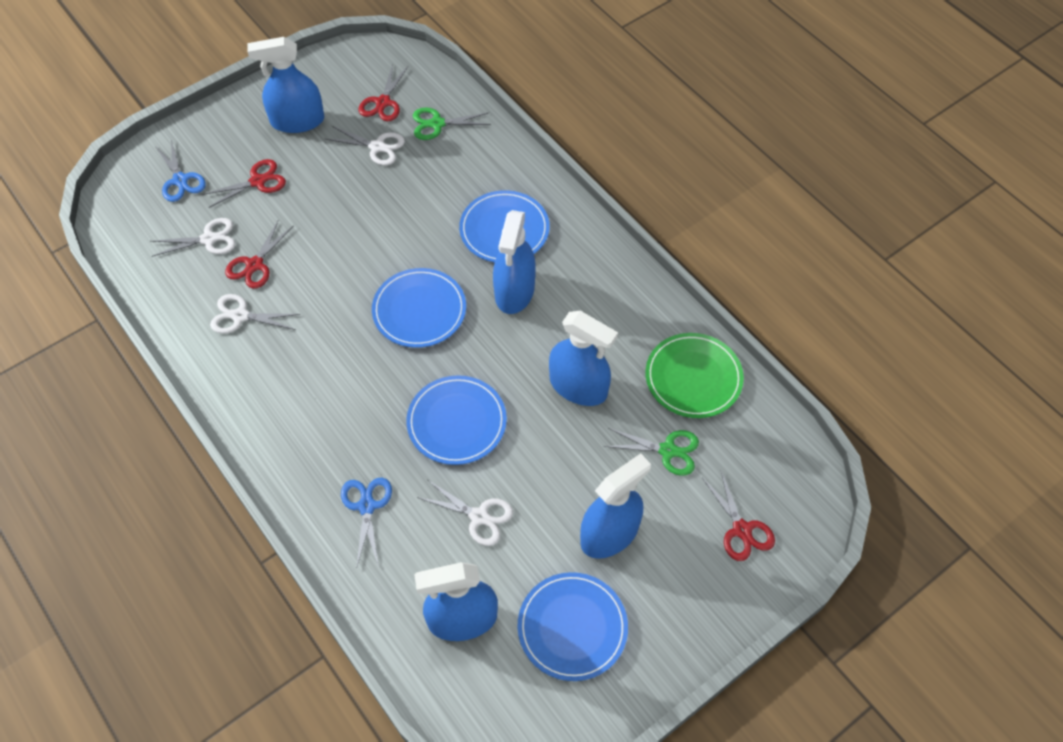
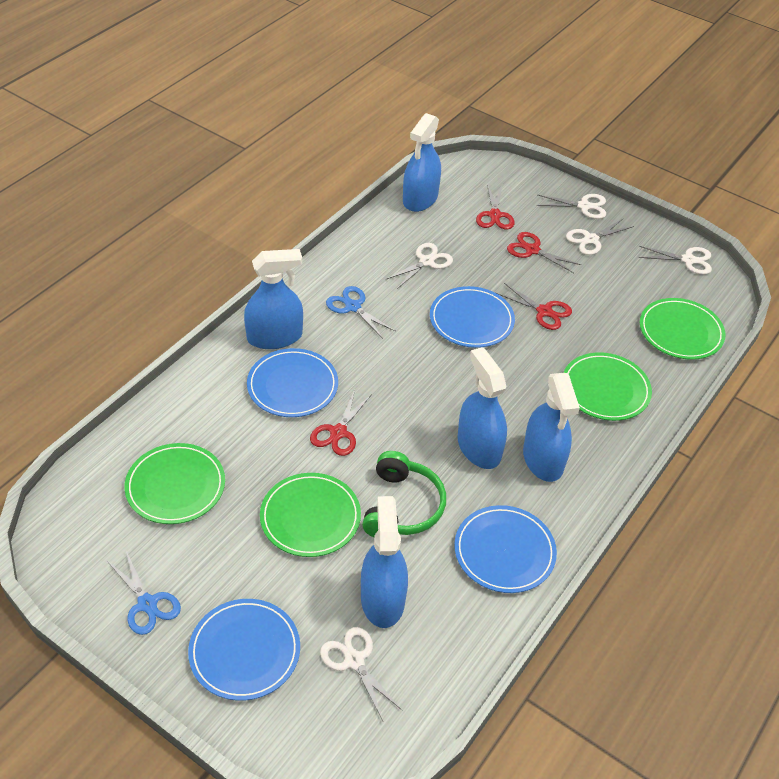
green headphones: 0 -> 1
green plate: 1 -> 4
green scissors: 2 -> 0
white scissors: 4 -> 5

